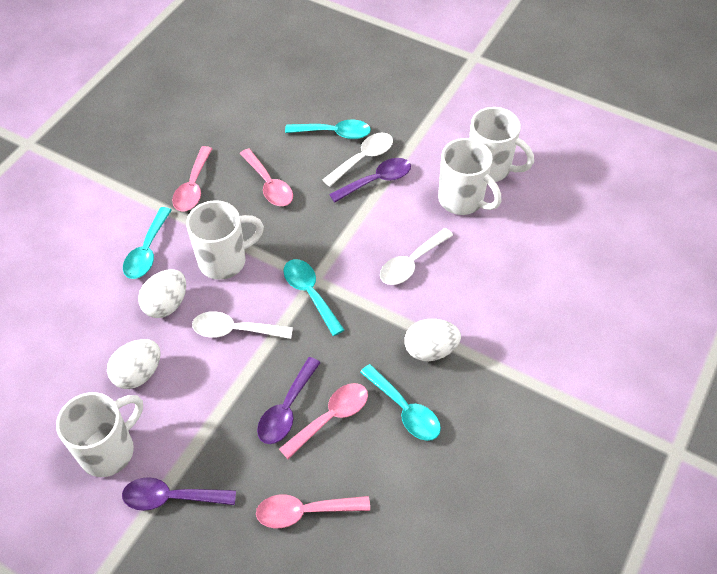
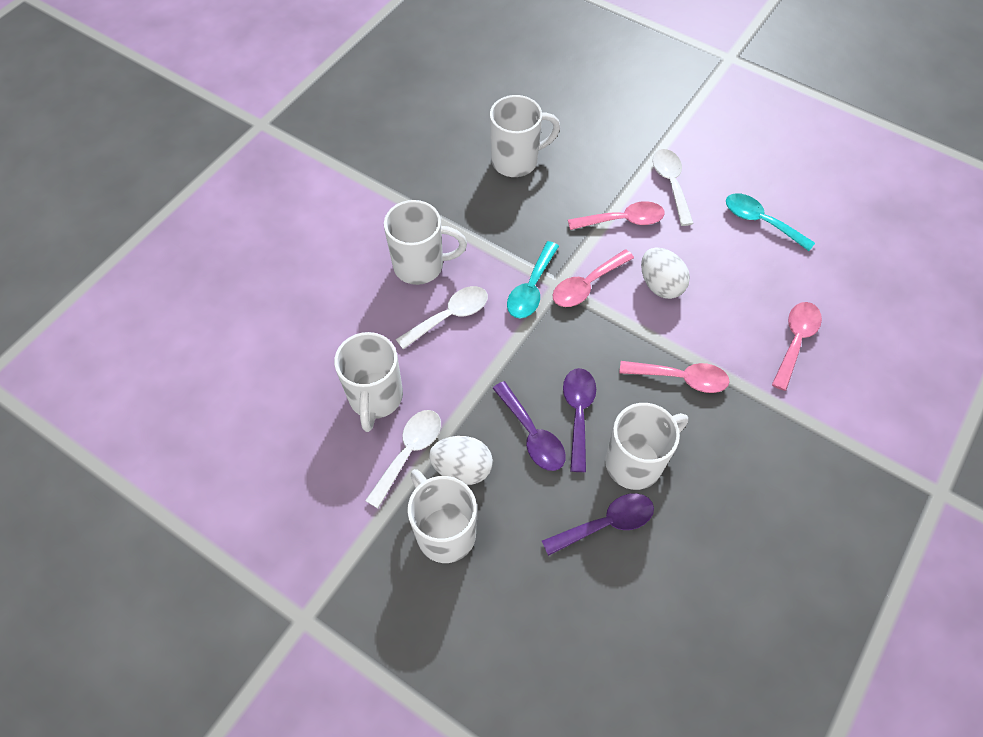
turquoise spoon: 4 -> 2
white egg: 3 -> 2
white mug: 4 -> 5

